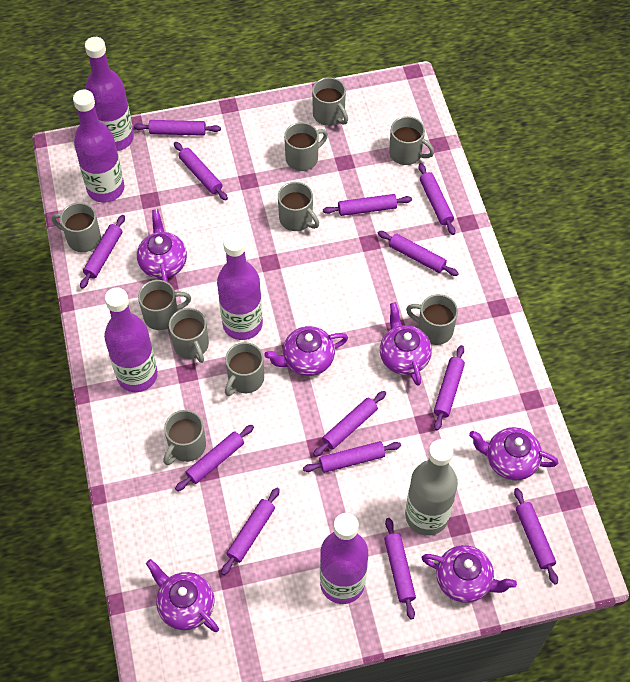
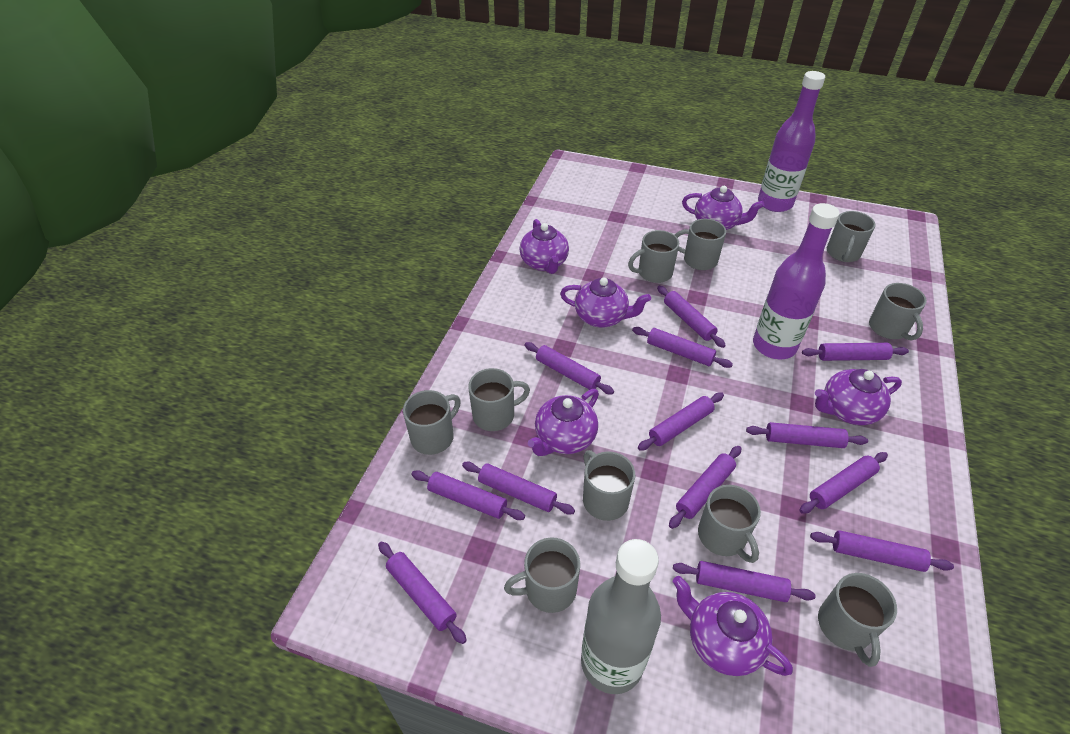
purple bottle: 5 -> 2

